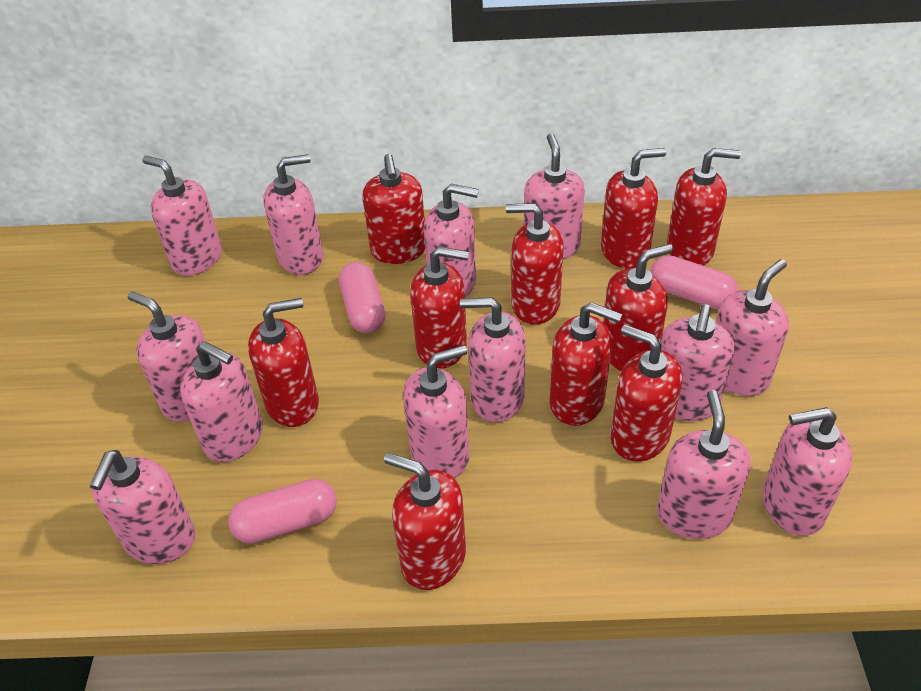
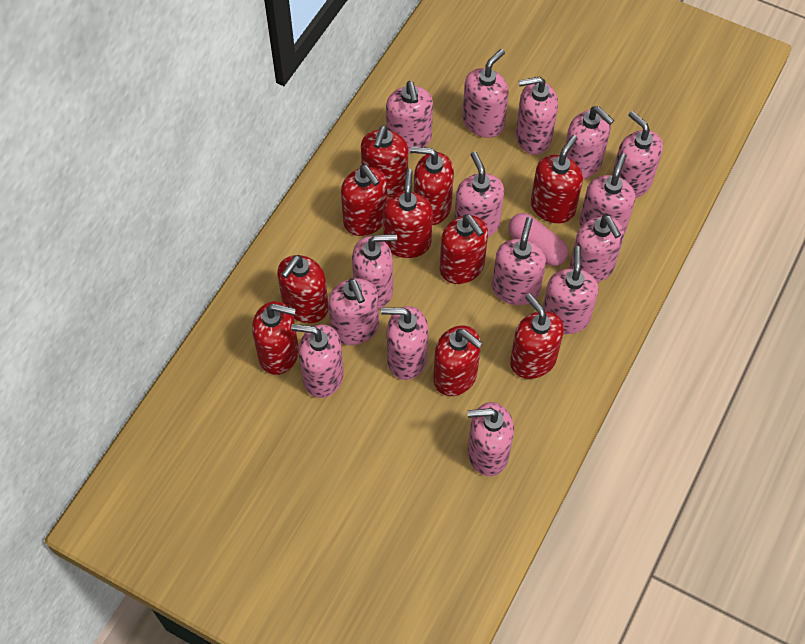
pink capsule: 3 -> 1
pink soap dispenser: 13 -> 15

